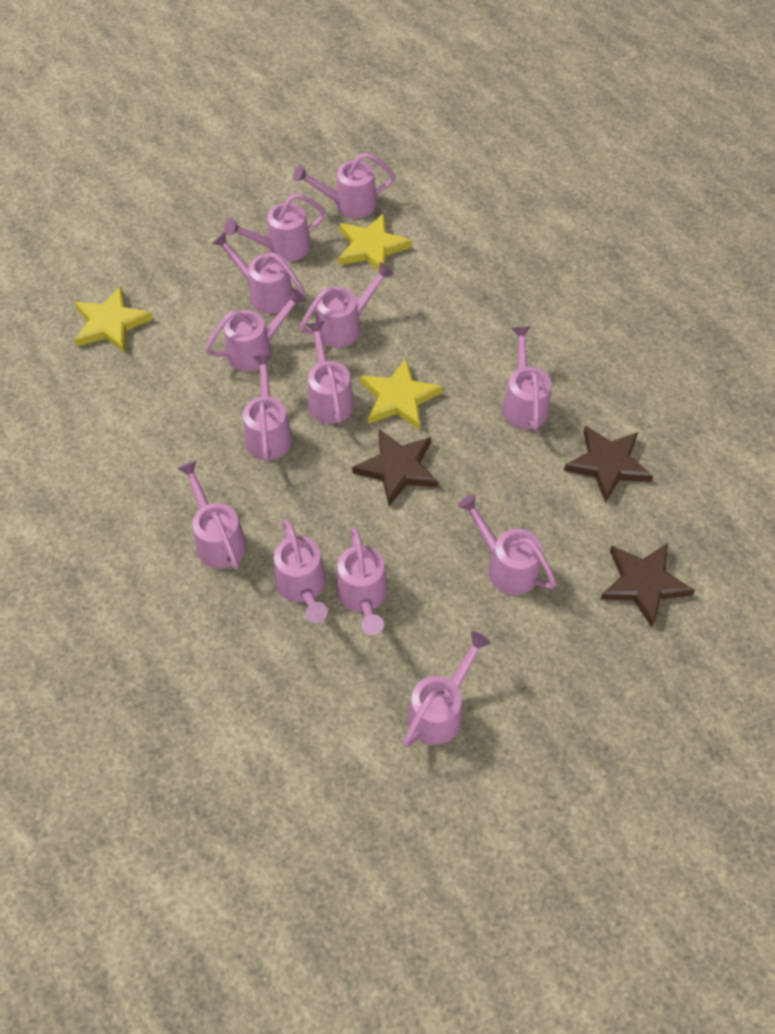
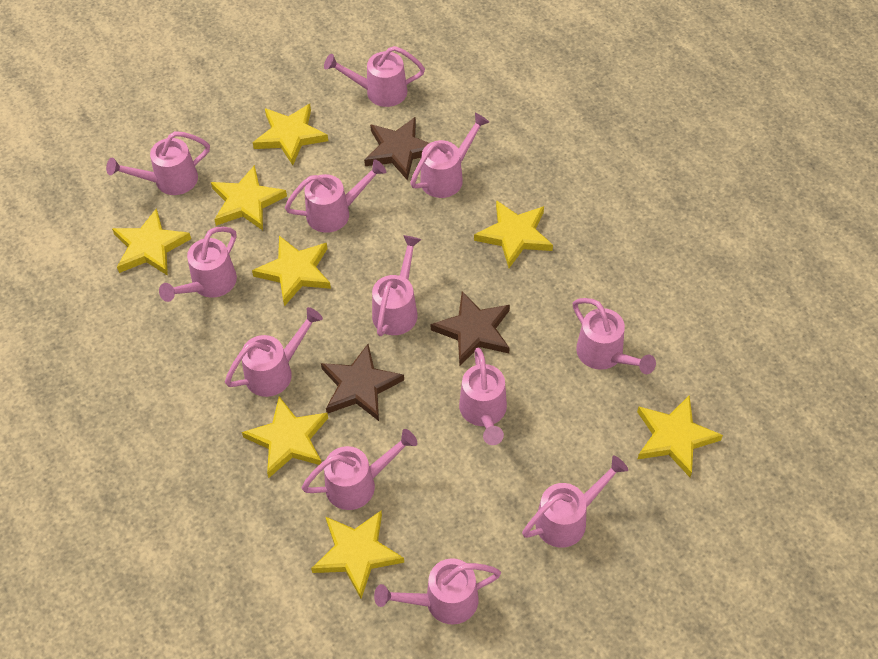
pink watering can: 13 -> 12
yellow star: 3 -> 8

